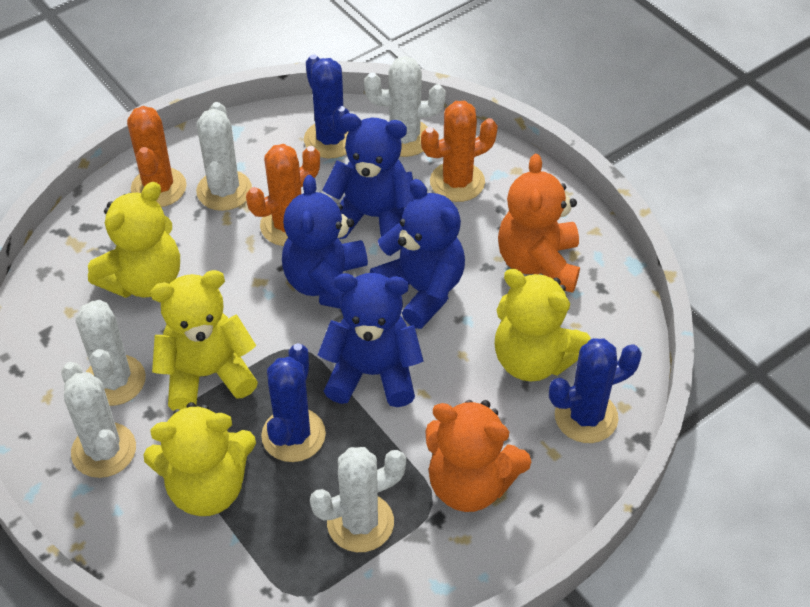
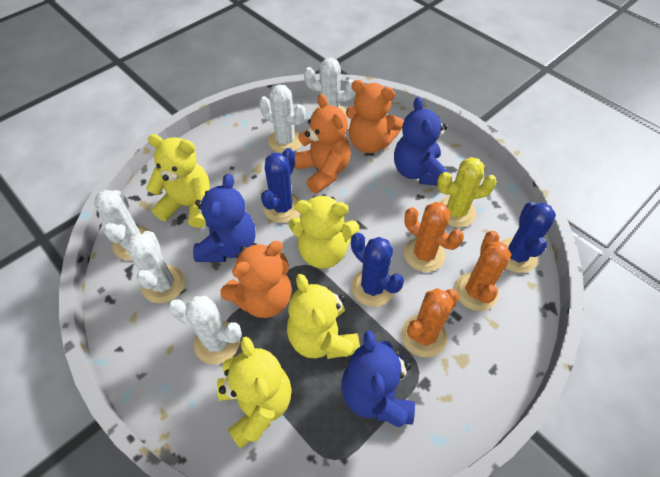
blue teddy bear: 4 -> 3
orange teddy bear: 2 -> 3
yellow cactus: 0 -> 1

